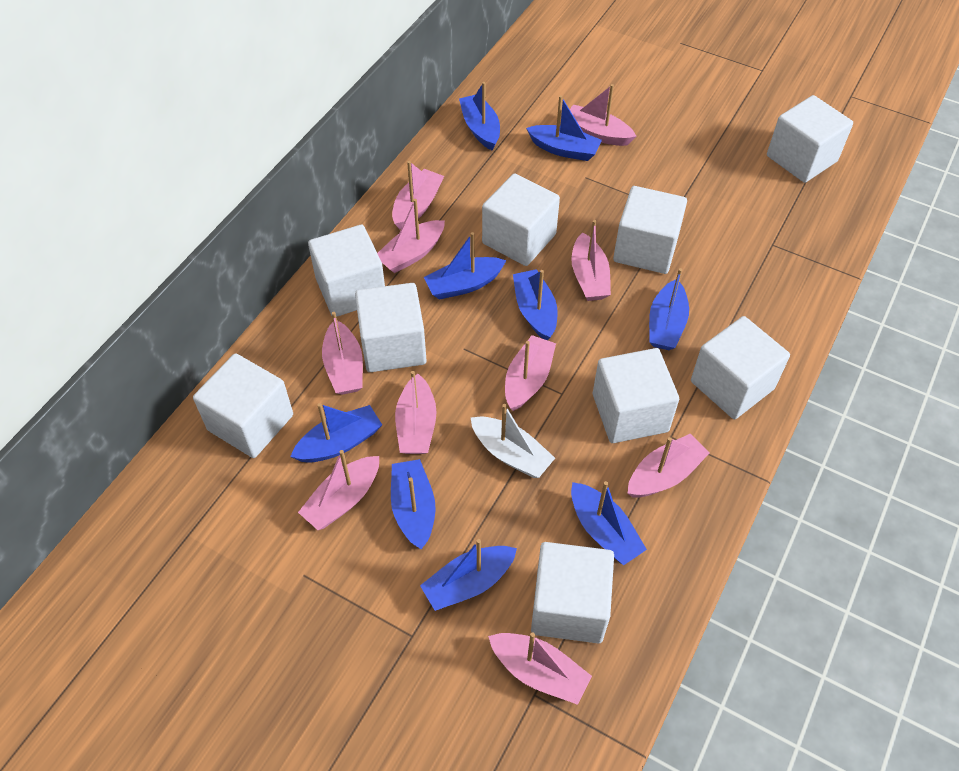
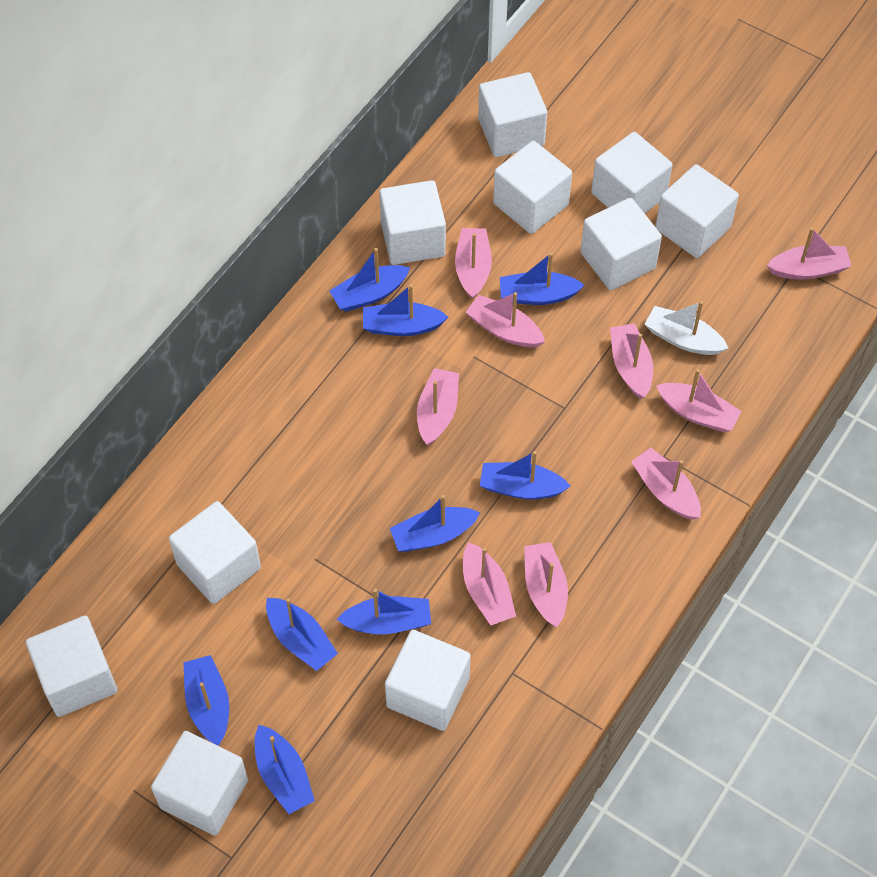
pink boat: 10 -> 9
white cube: 9 -> 10

